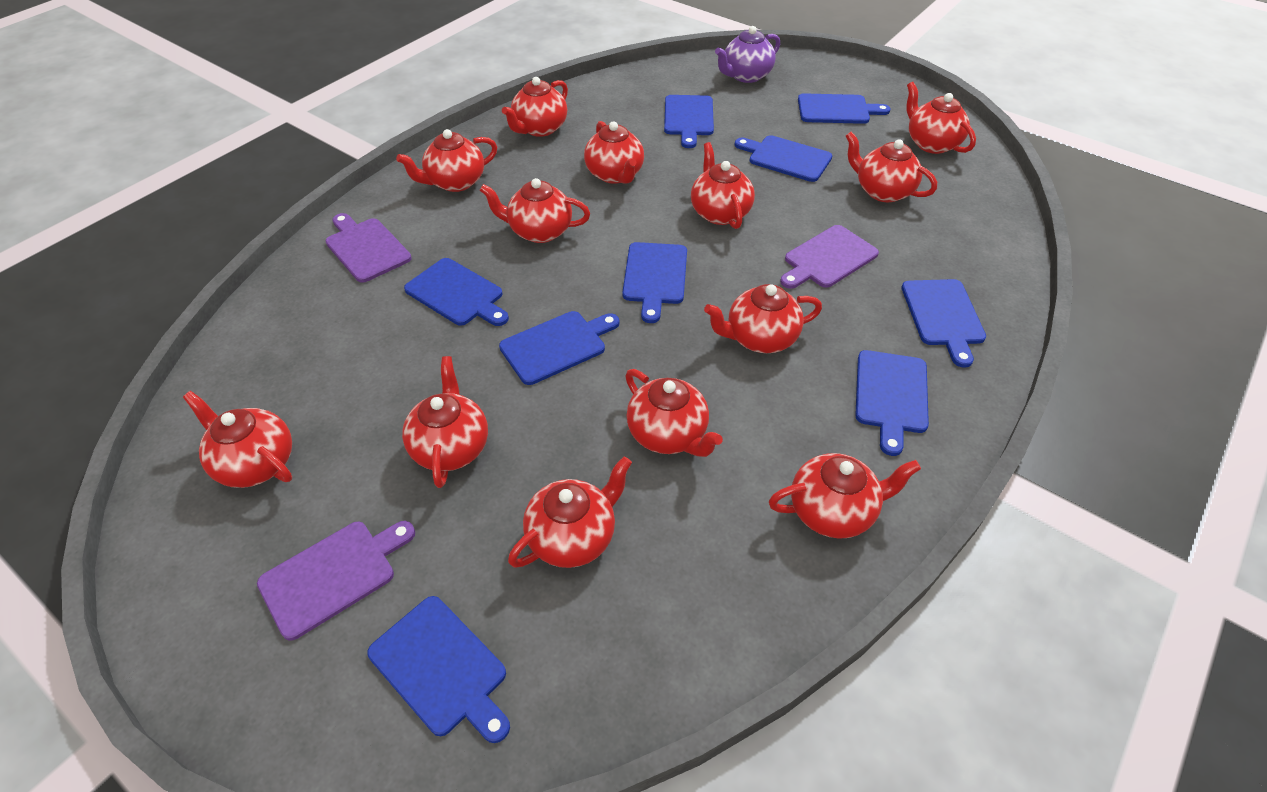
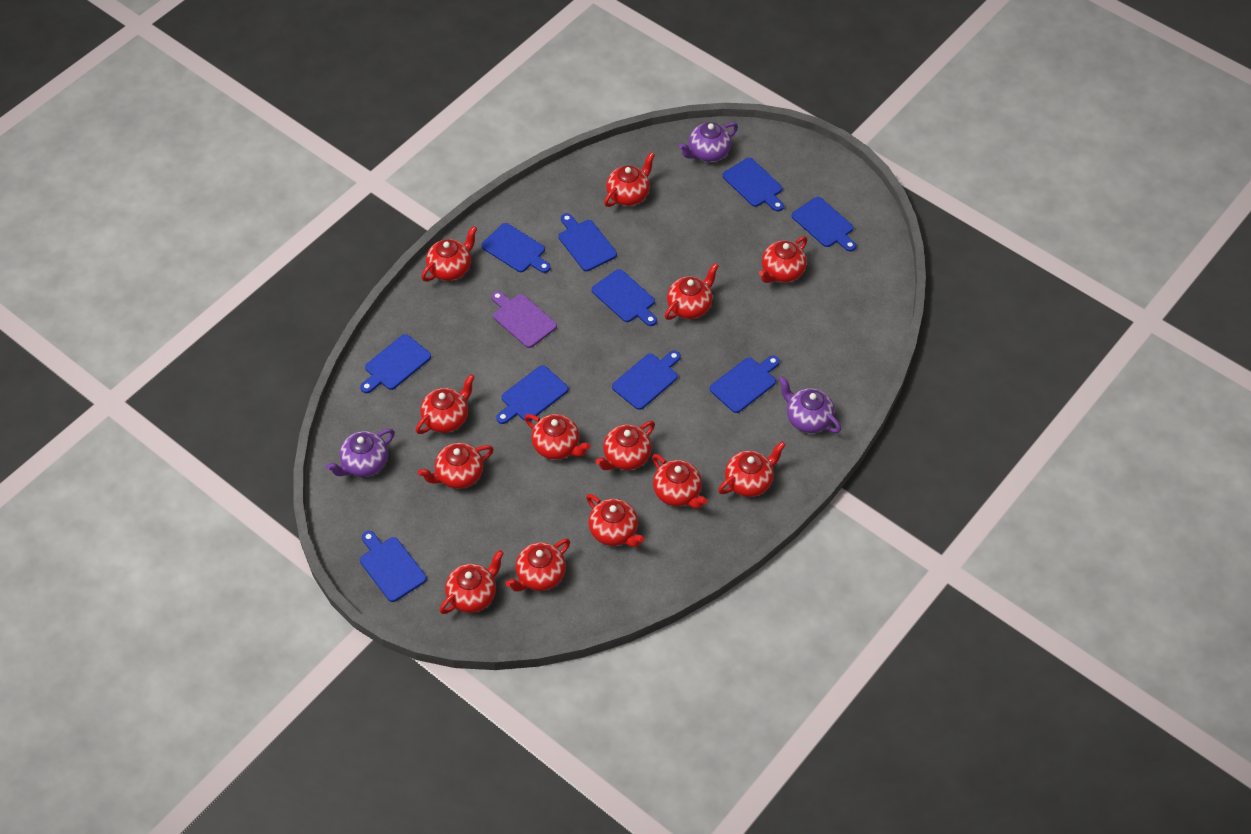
blue cutting board: 9 -> 10
purple cutting board: 3 -> 1
purple teapot: 1 -> 3

